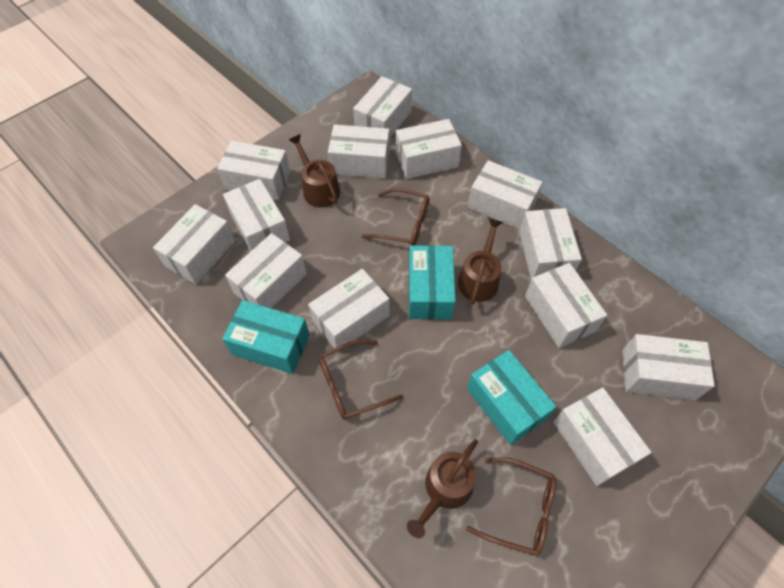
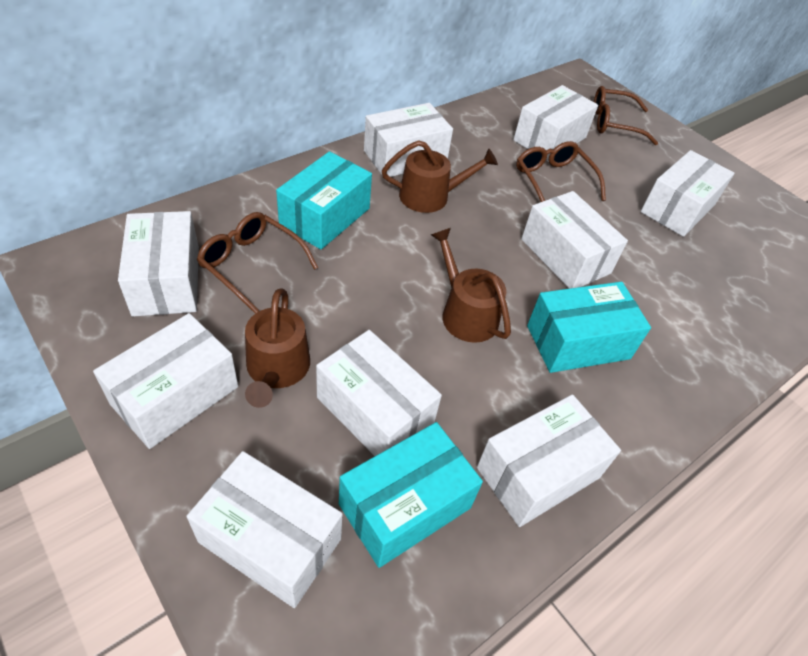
white box: 13 -> 9

